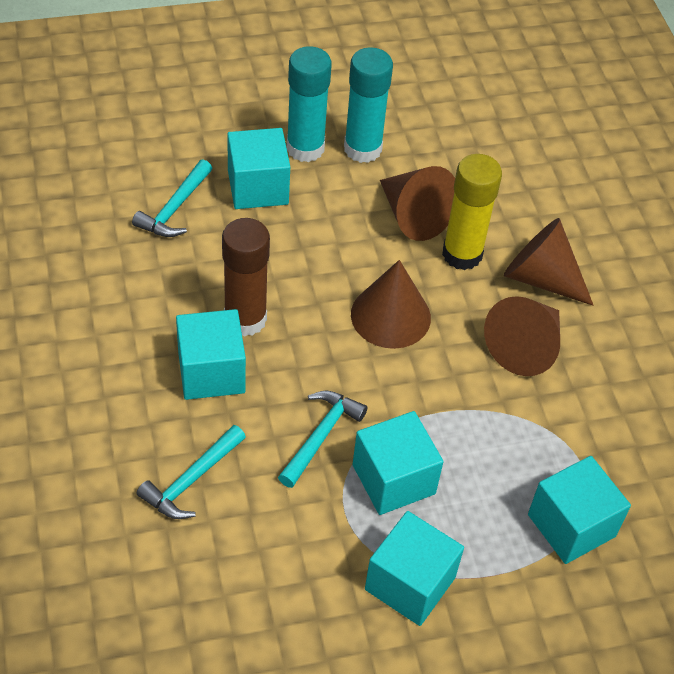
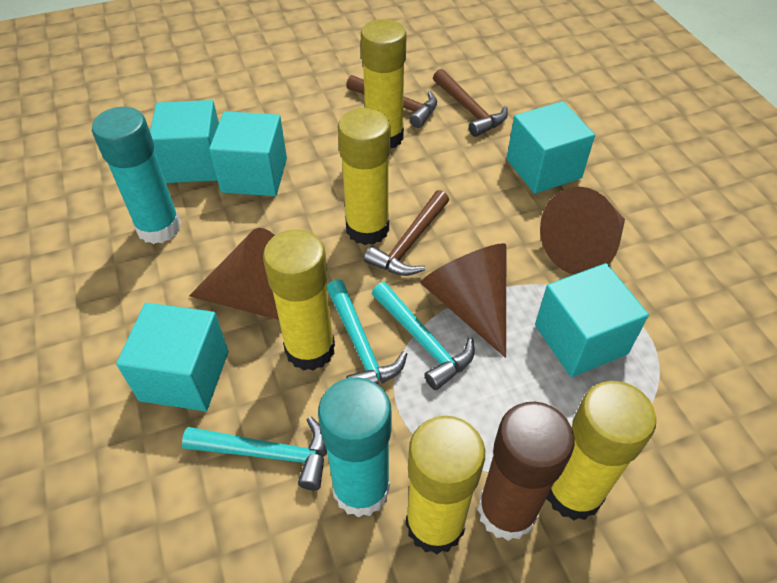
brown cone: 4 -> 3
brown hammer: 0 -> 3
yellow glue stick: 1 -> 5

